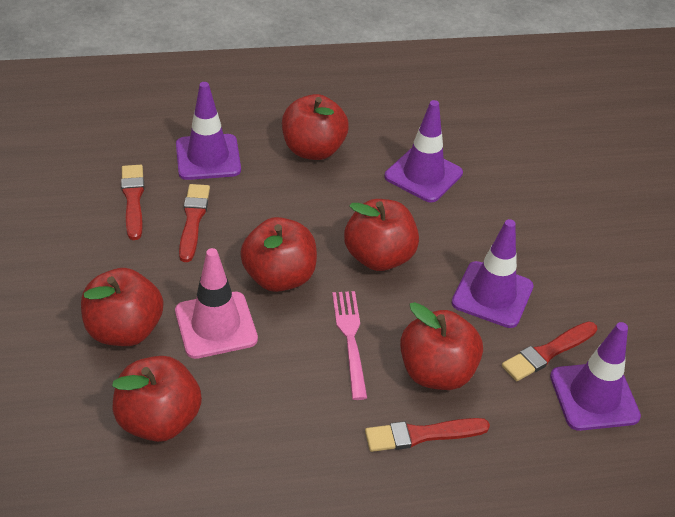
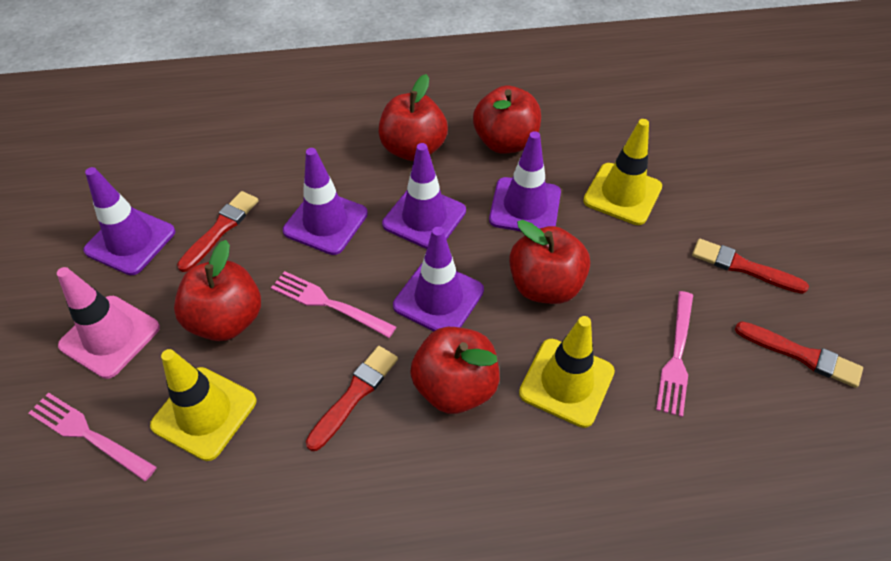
pink fork: 1 -> 3
purple traffic cone: 4 -> 5
red apple: 6 -> 5
yellow traffic cone: 0 -> 3

